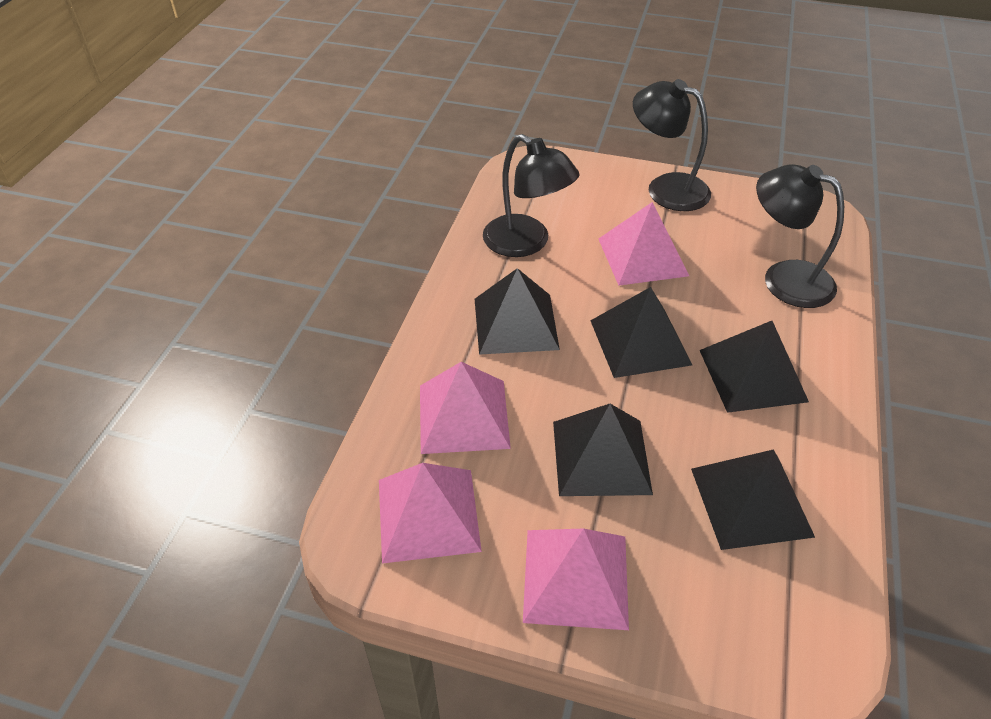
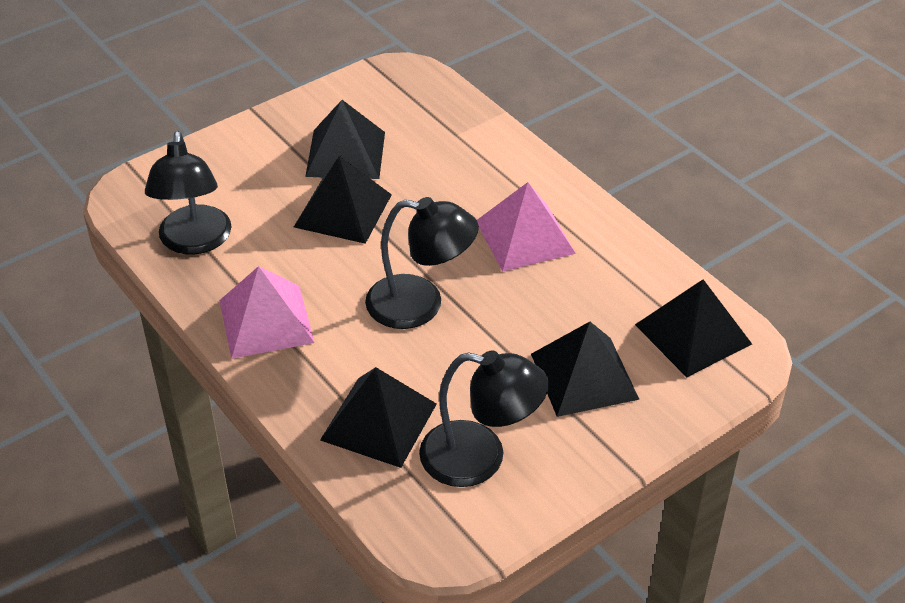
pink pyramid: 4 -> 2

